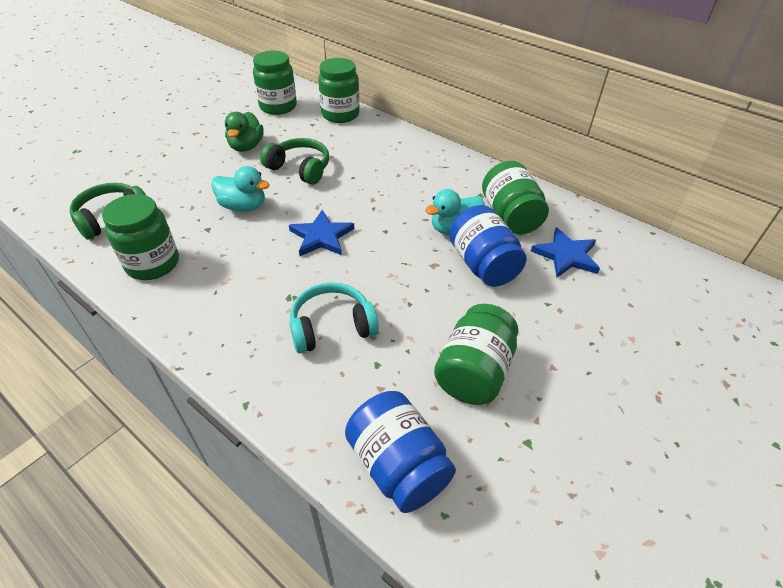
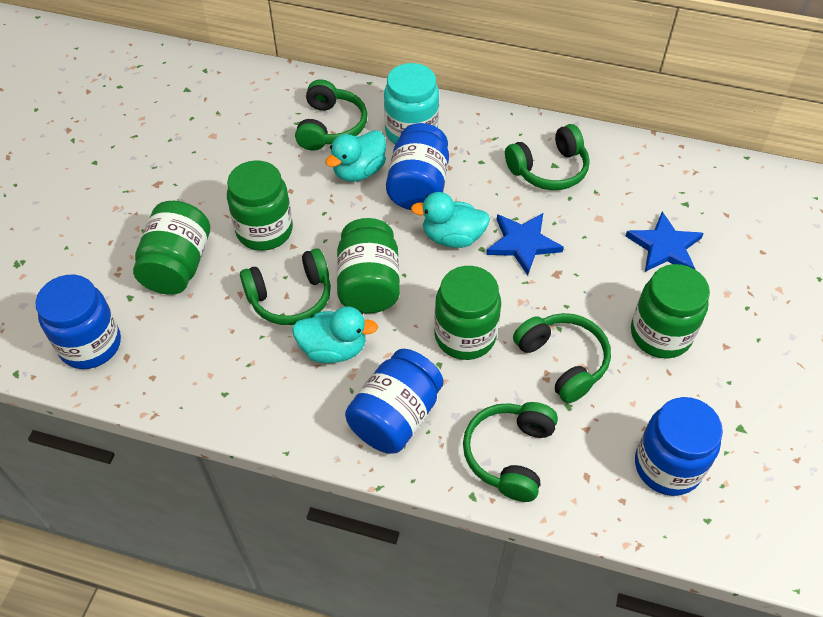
blue jar: 2 -> 4
green duck: 1 -> 0
green headphones: 2 -> 5
turquoise duck: 2 -> 3
turquoise headphones: 1 -> 0
turquoise jar: 0 -> 1

